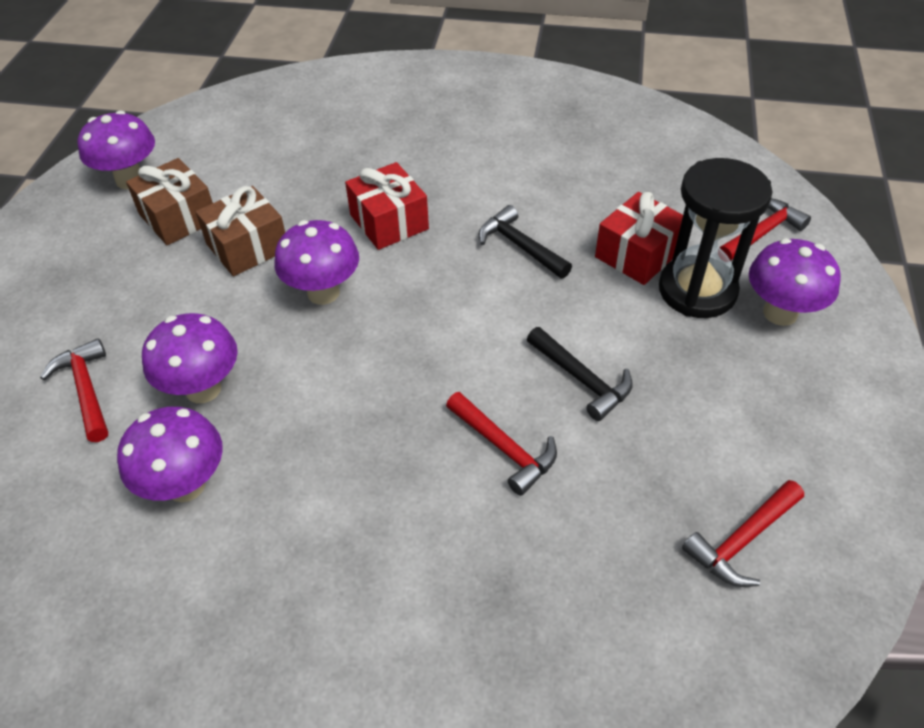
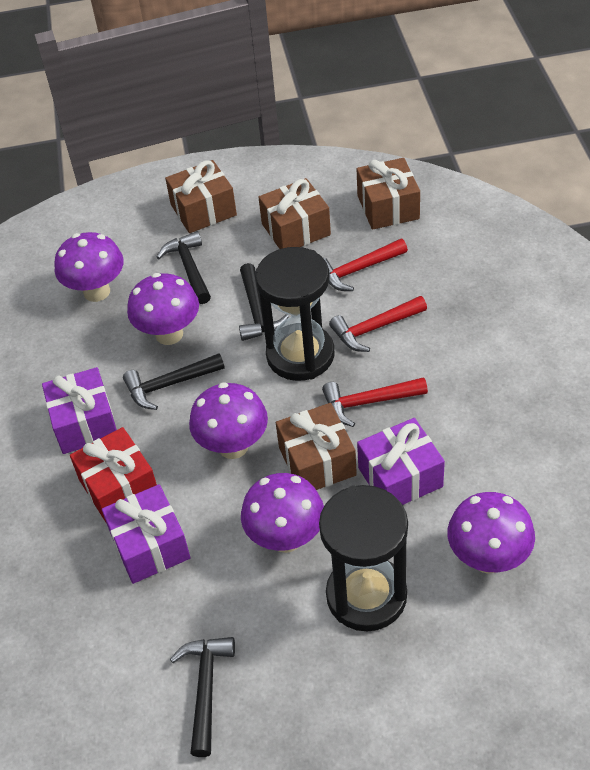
black hammer: 2 -> 4
black hourglass: 1 -> 2
brown gift: 2 -> 4
purple gift: 0 -> 3
red gift: 2 -> 1
red hammer: 4 -> 3

